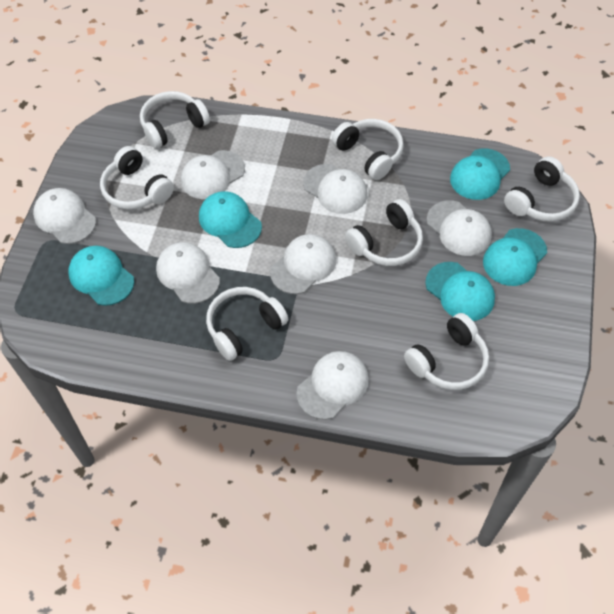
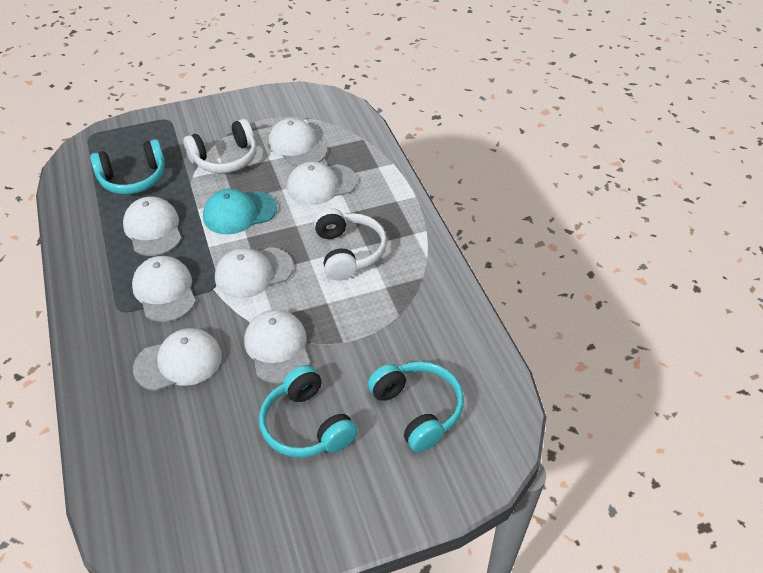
turquoise cap: 5 -> 1
turquoise headphones: 0 -> 3
white headphones: 7 -> 2

